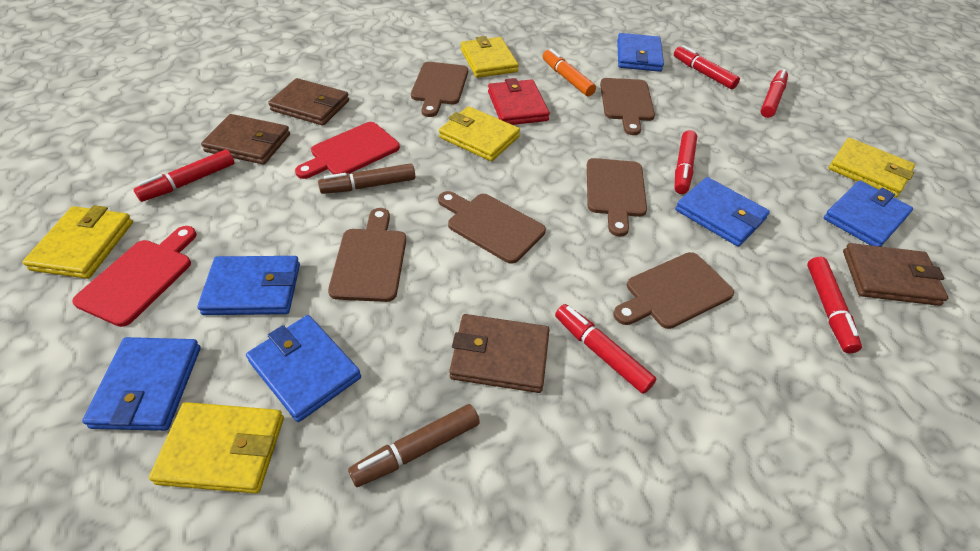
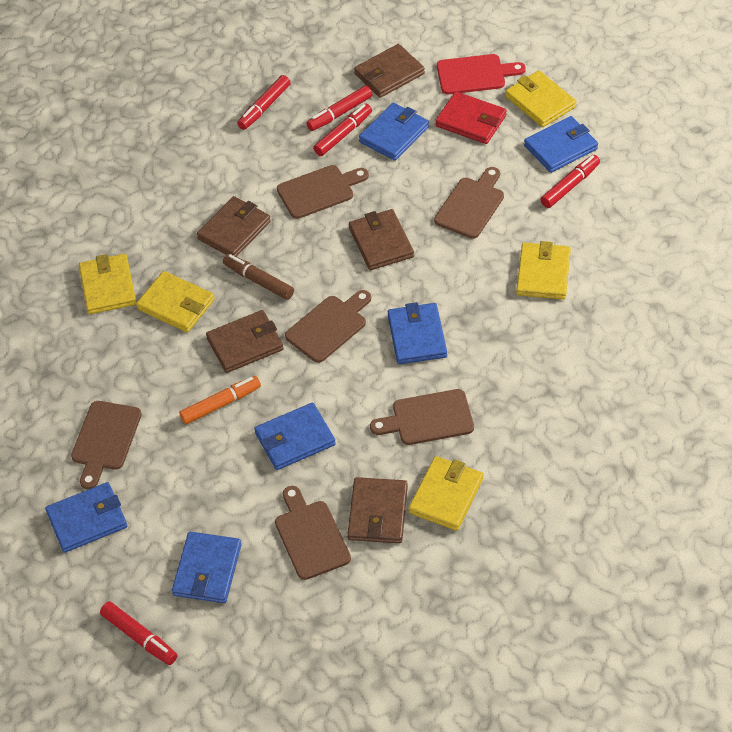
brown marker: 2 -> 1
brown wallet: 4 -> 5
red cutting board: 2 -> 1
red marker: 6 -> 5

